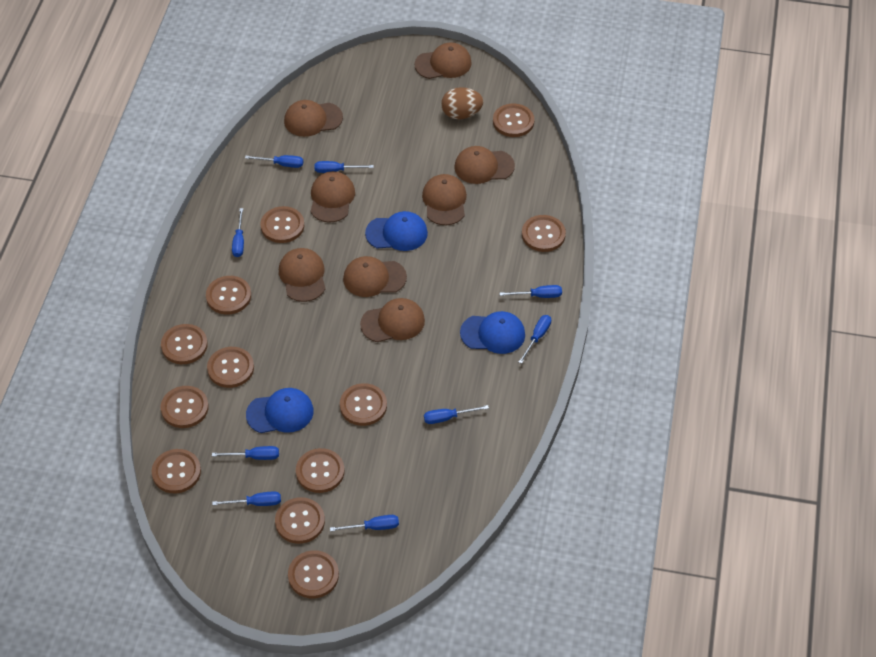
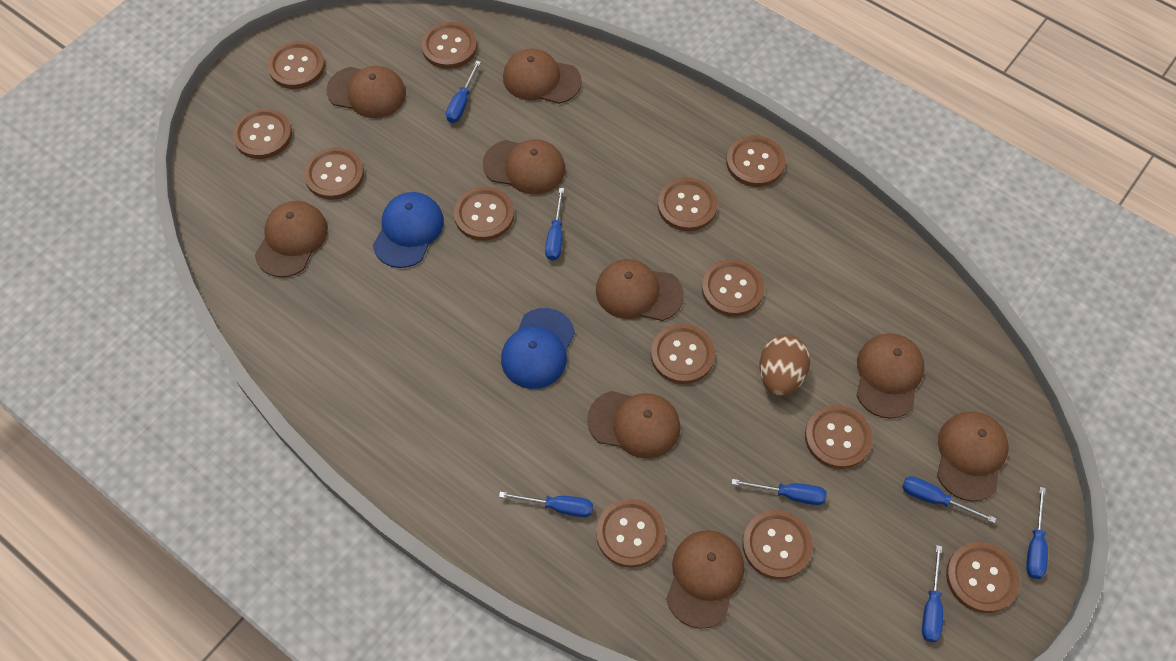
blue cap: 3 -> 2
blue screwdriver: 9 -> 7
brown button: 12 -> 13
brown cap: 8 -> 9

